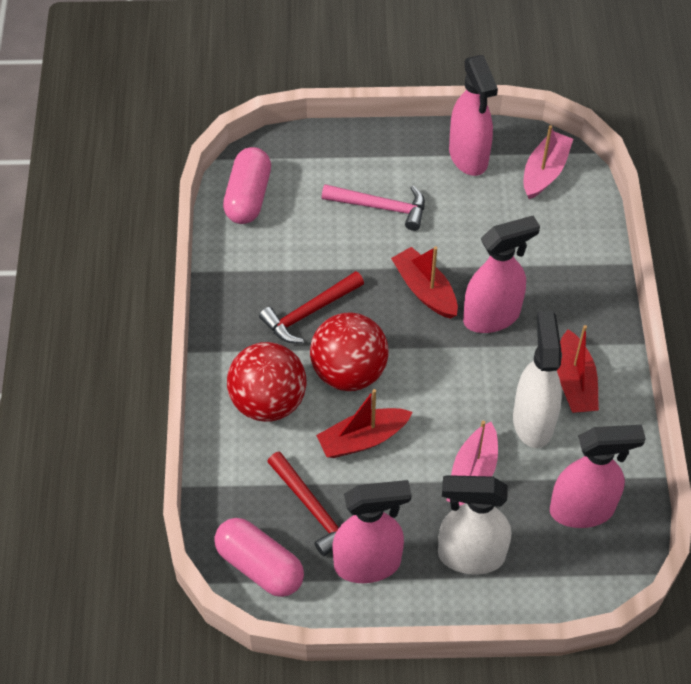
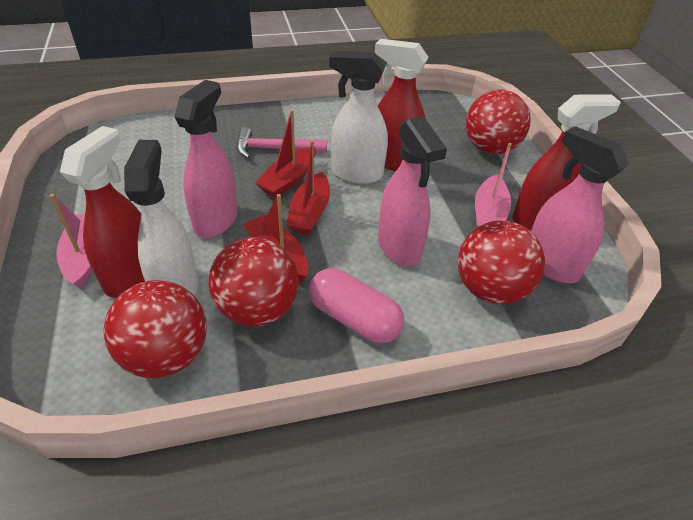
pink capsule: 2 -> 1
pink spray bottle: 4 -> 3
red ball: 2 -> 4
red hammer: 2 -> 0
red spray bottle: 0 -> 3

